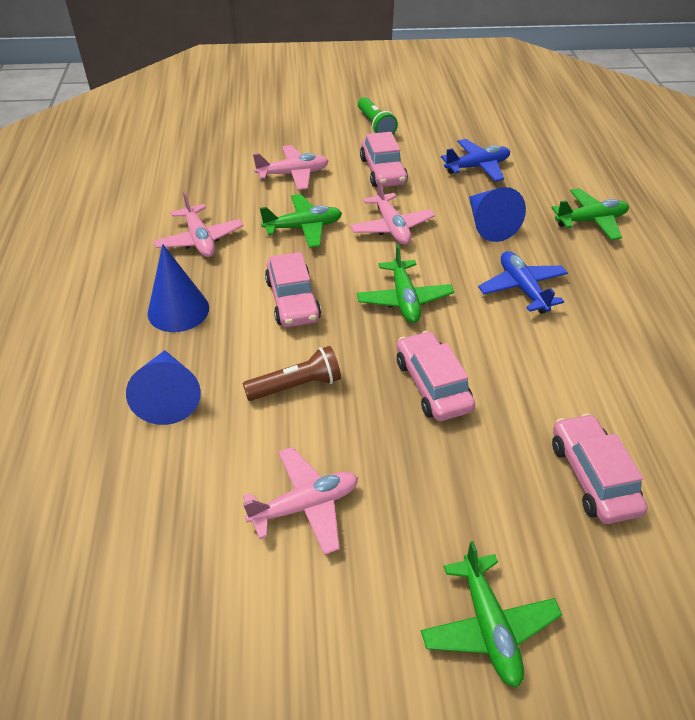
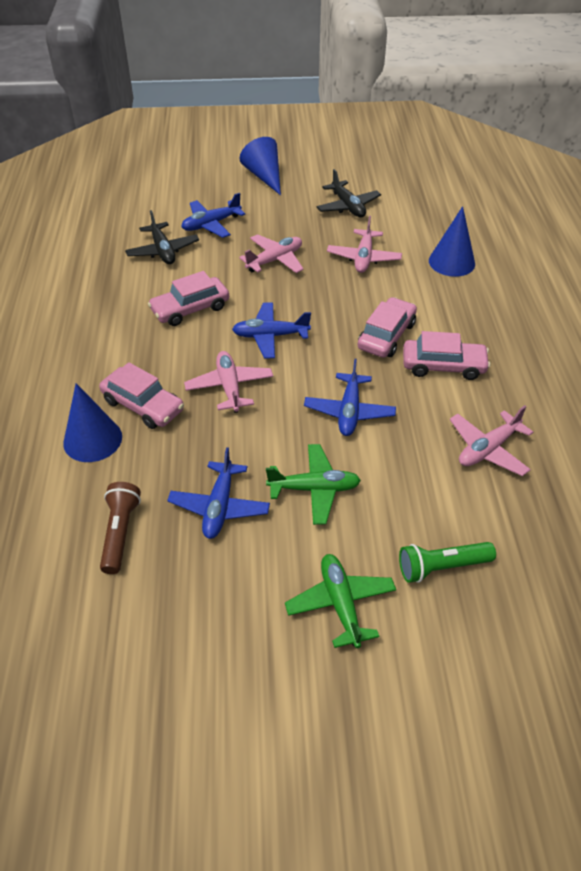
black plane: 0 -> 2
blue plane: 2 -> 4
green plane: 4 -> 2

